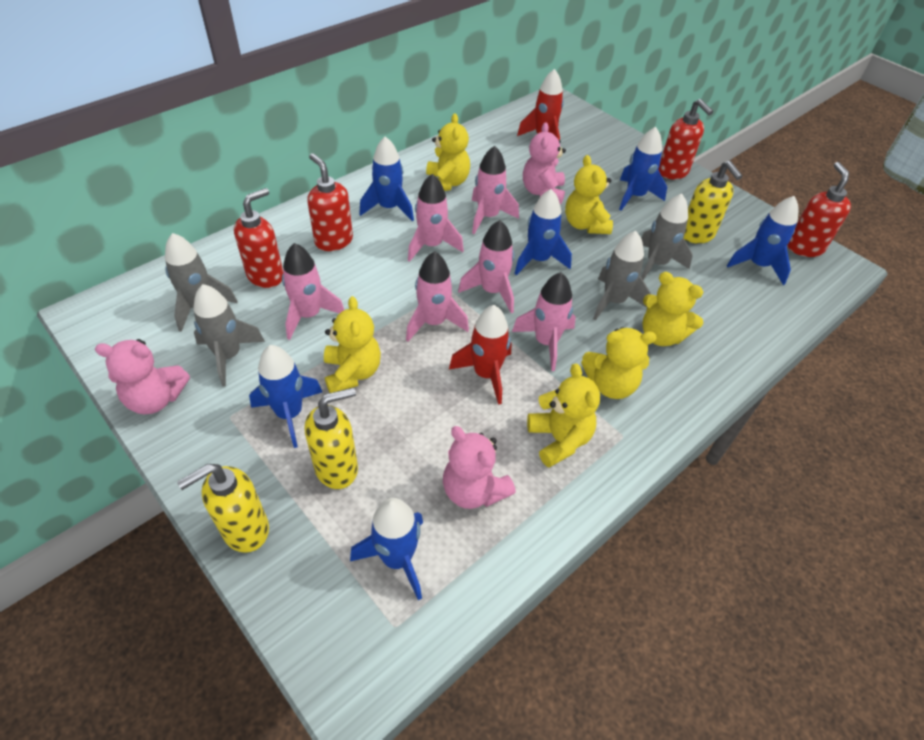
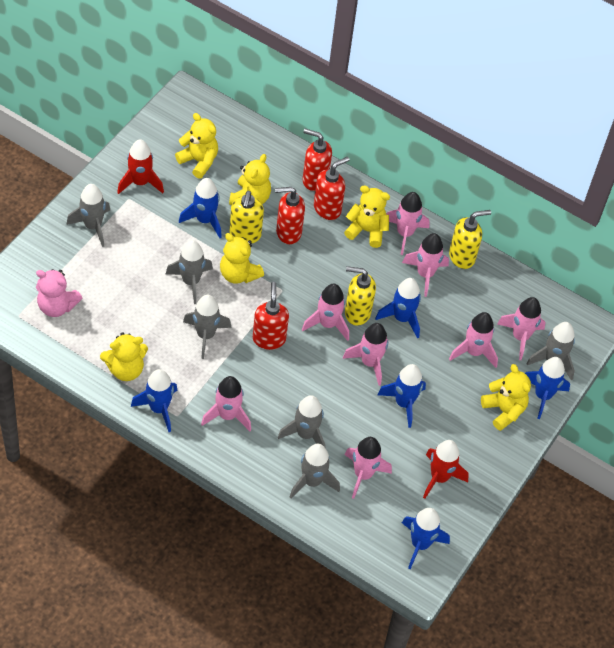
grey rocket: 4 -> 6
pink rocket: 6 -> 8
pink teddy bear: 3 -> 1

